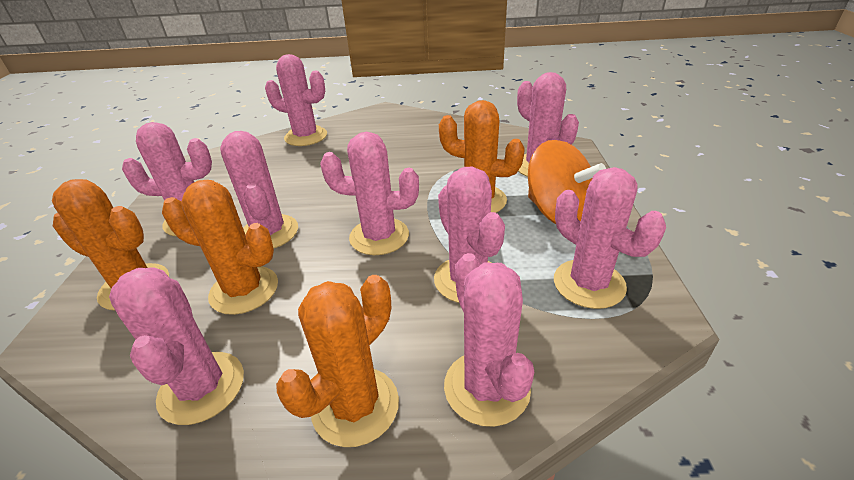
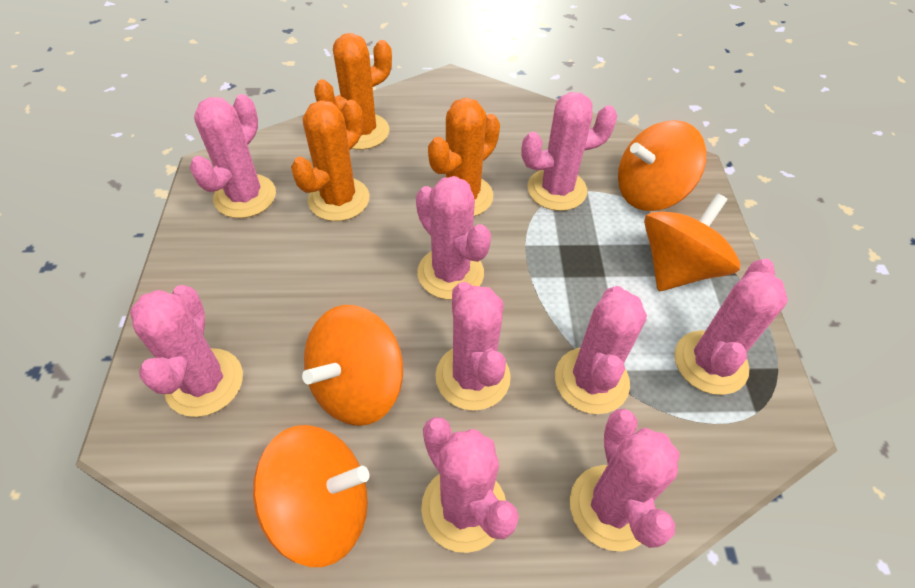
orange cactus: 4 -> 3
orange spinning top: 1 -> 4

